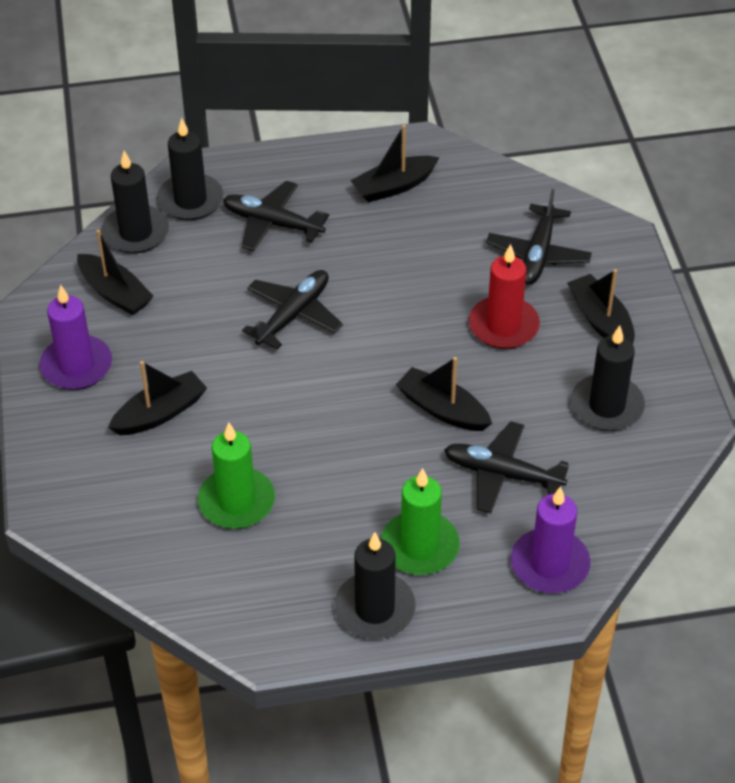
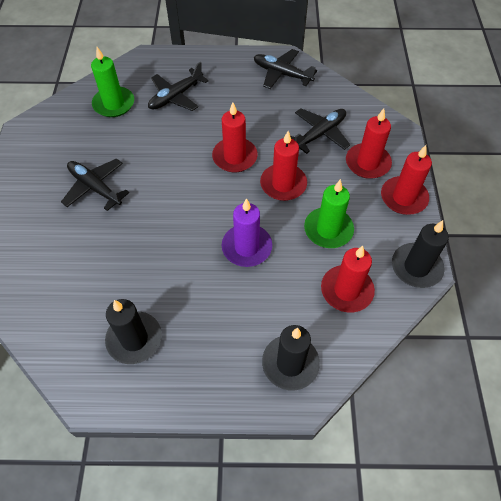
black boat: 5 -> 0
black candle: 4 -> 3
purple candle: 2 -> 1
red candle: 1 -> 5

